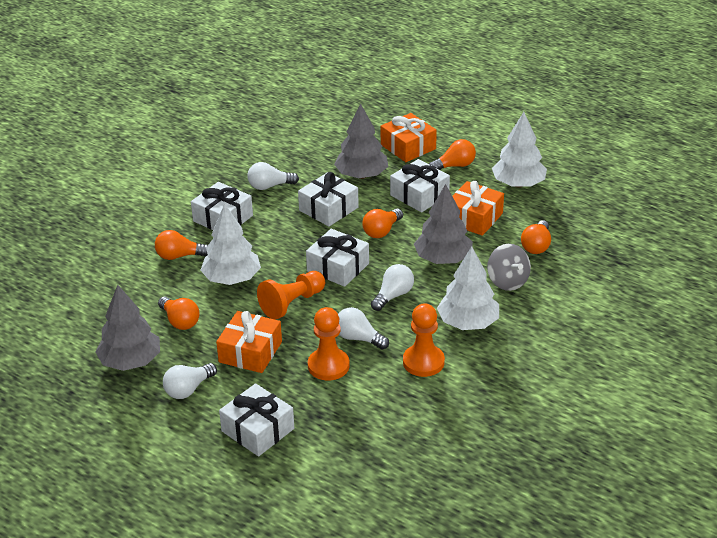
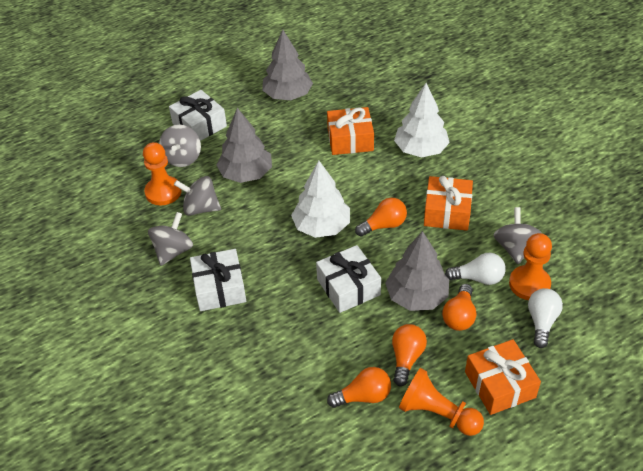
grey spinning top: 1 -> 4
orange light bulb: 5 -> 4
white gift: 5 -> 3
white light bulb: 4 -> 2
white tree: 3 -> 2

